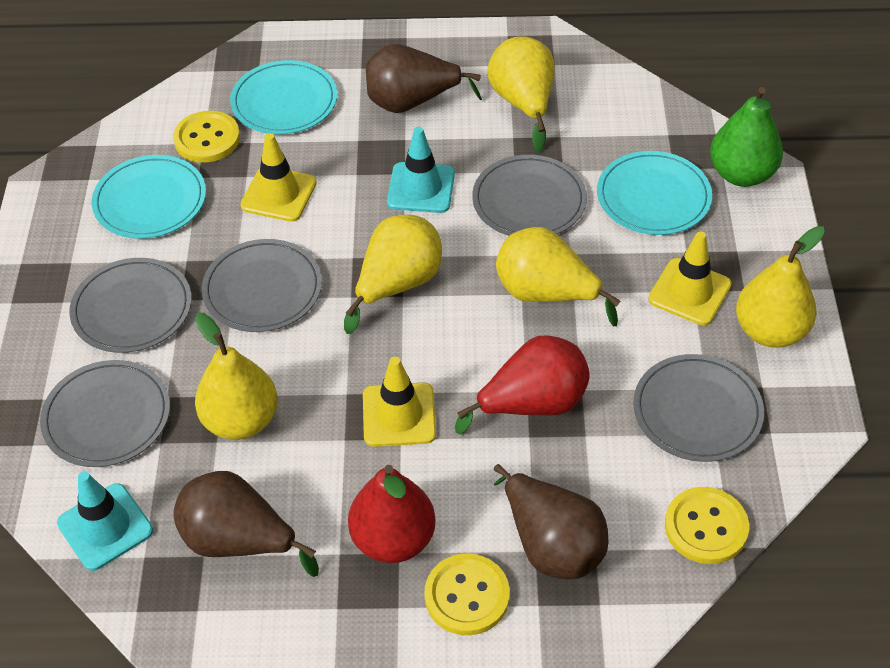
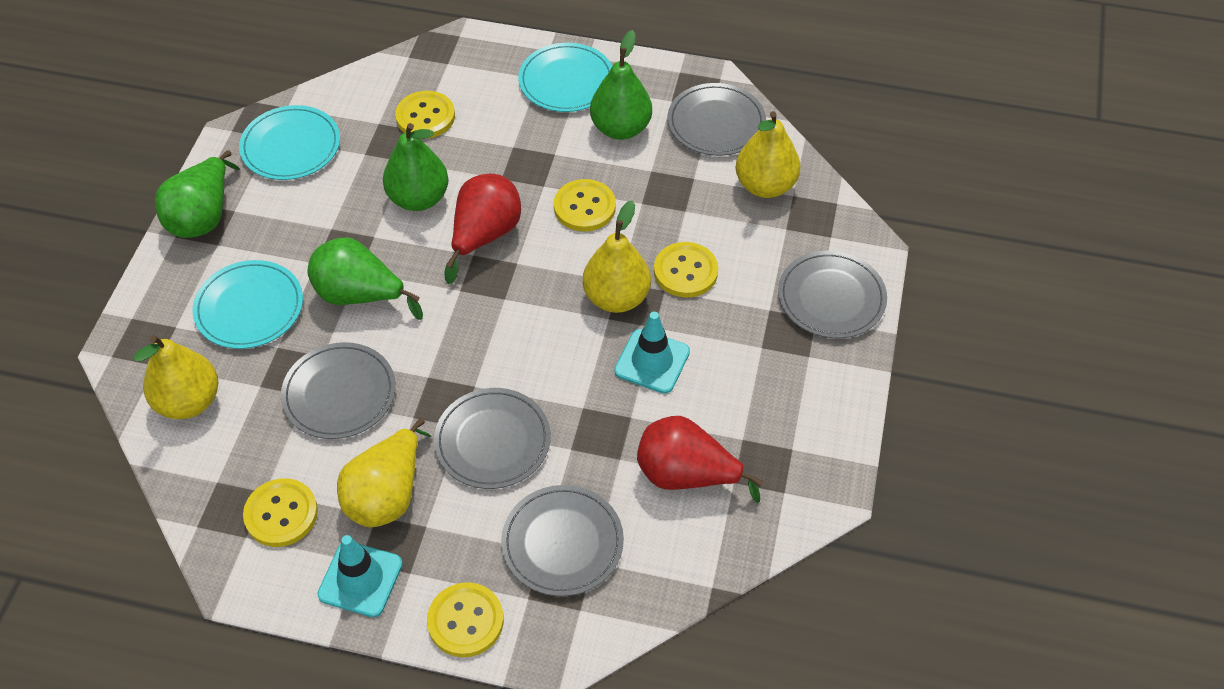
brown pear: 3 -> 0
green pear: 1 -> 4
yellow button: 3 -> 5
yellow pear: 5 -> 4
yellow traffic cone: 3 -> 0

